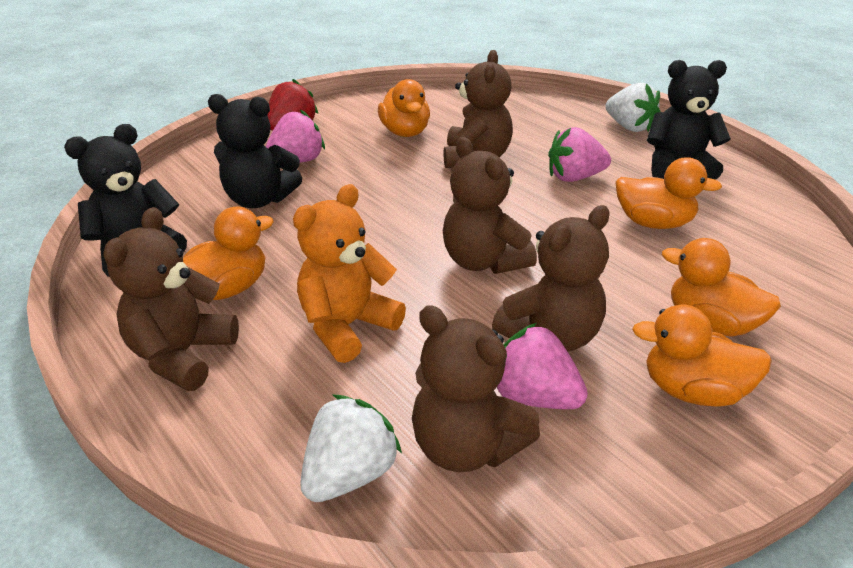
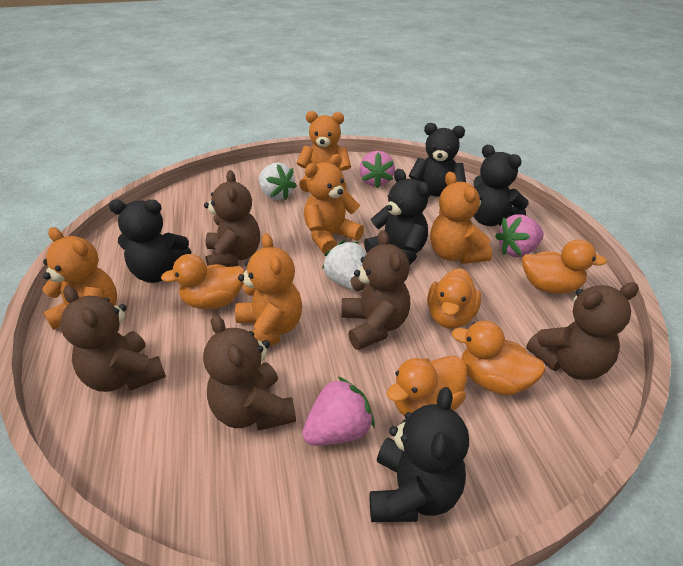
black teddy bear: 3 -> 5
orange teddy bear: 1 -> 5
red strawberry: 1 -> 0

